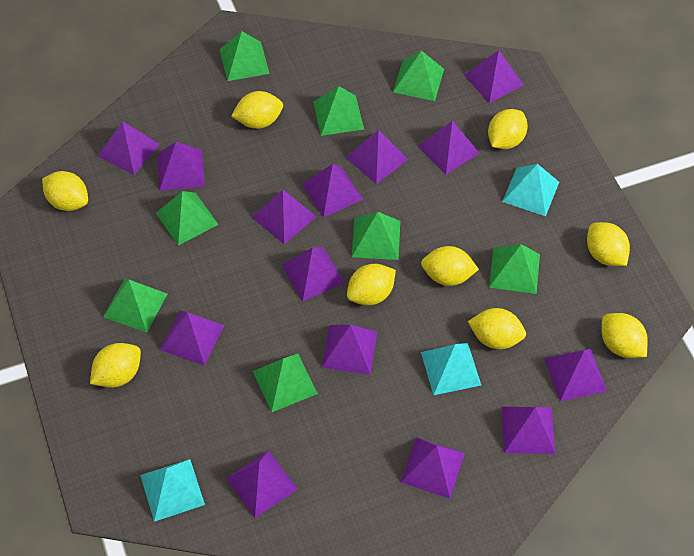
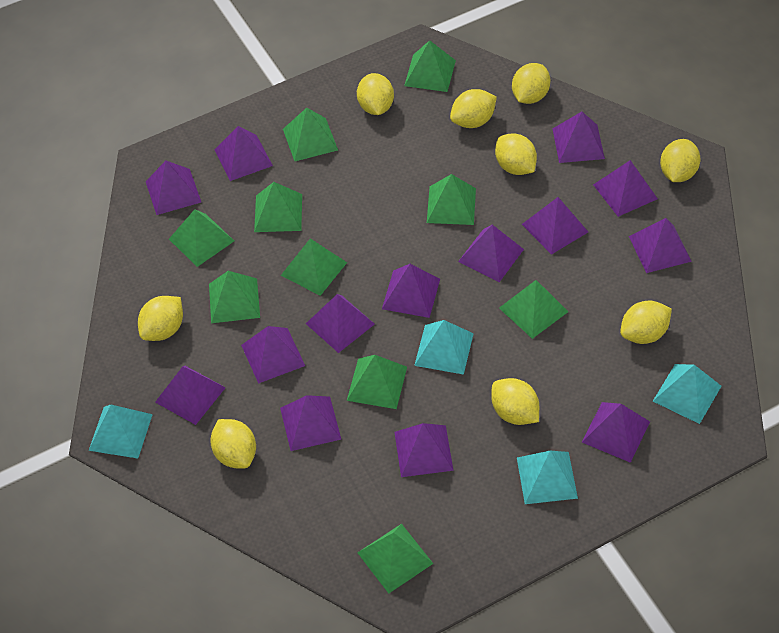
green pyramid: 8 -> 10
turquoise pyramid: 3 -> 4

